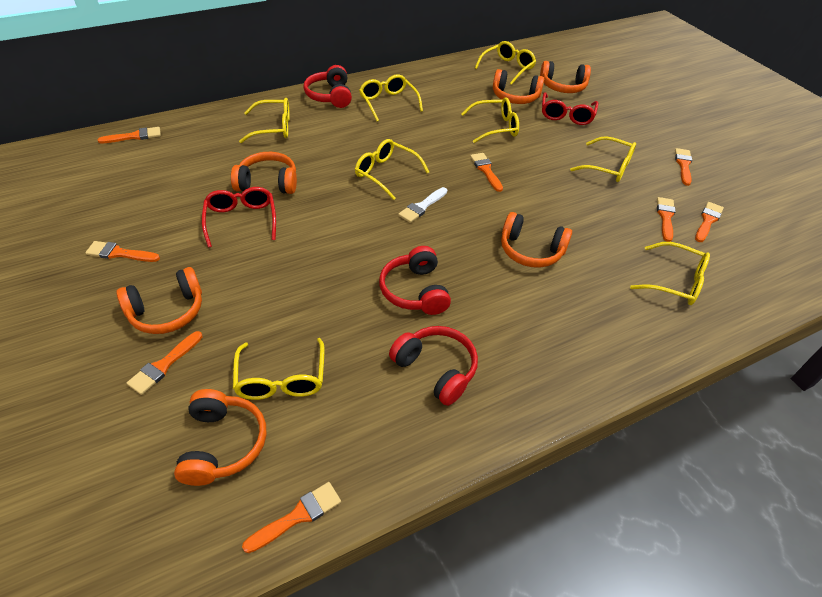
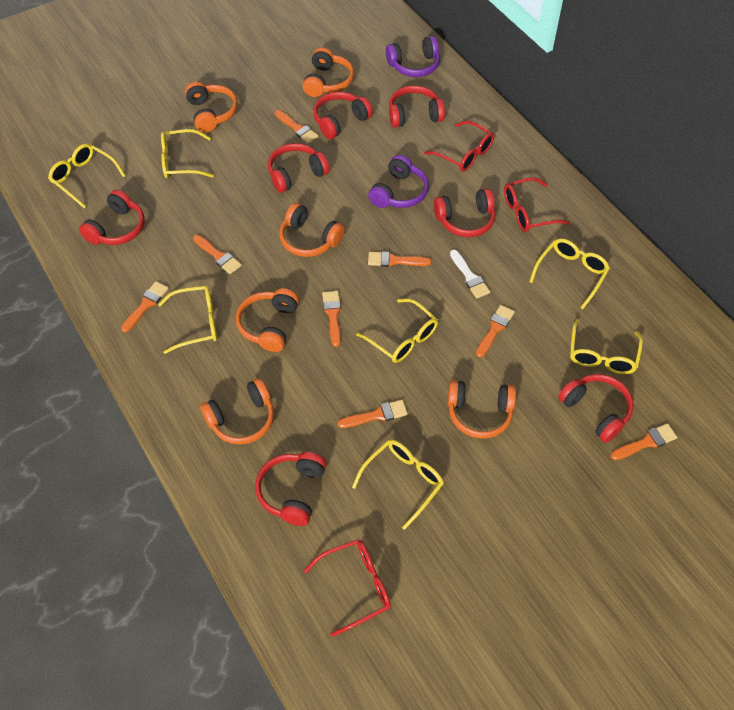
purple headphones: 0 -> 2
red glasses: 2 -> 3
red headphones: 3 -> 7
yellow glasses: 8 -> 7

